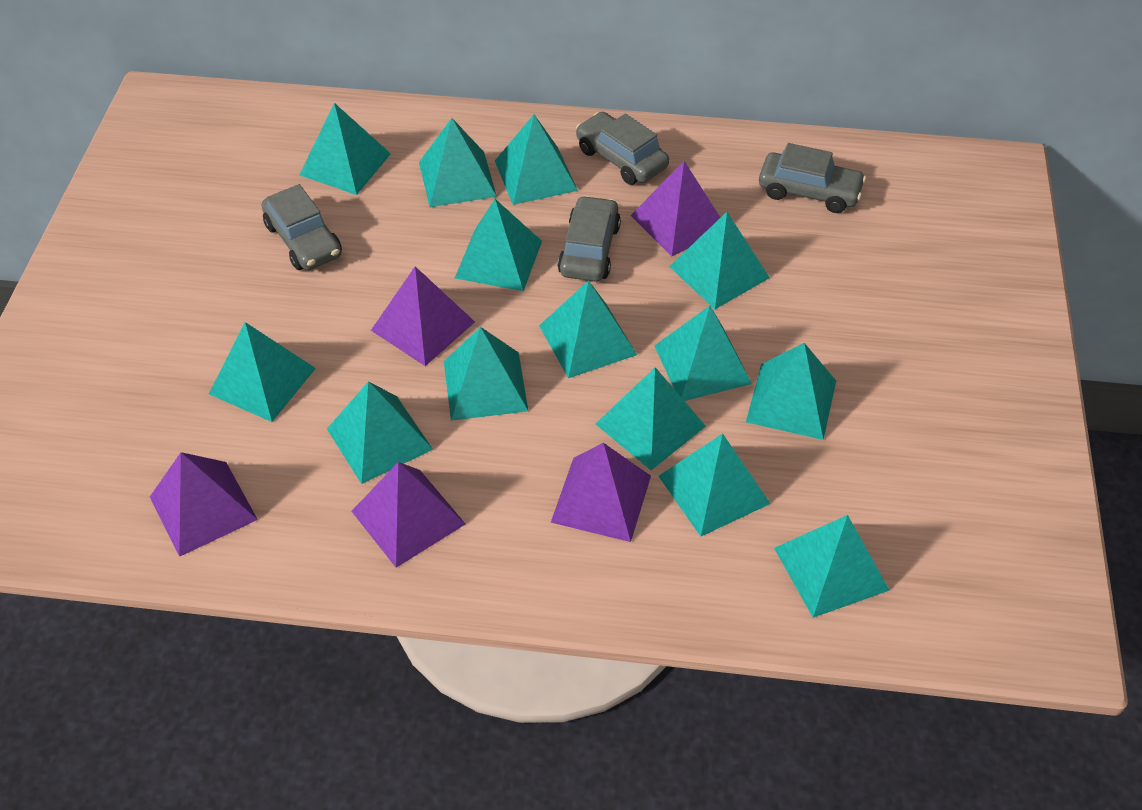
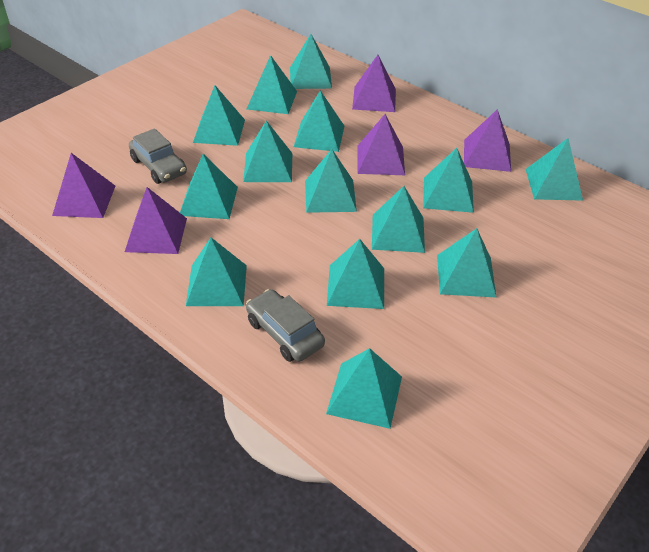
grey car: 4 -> 2

